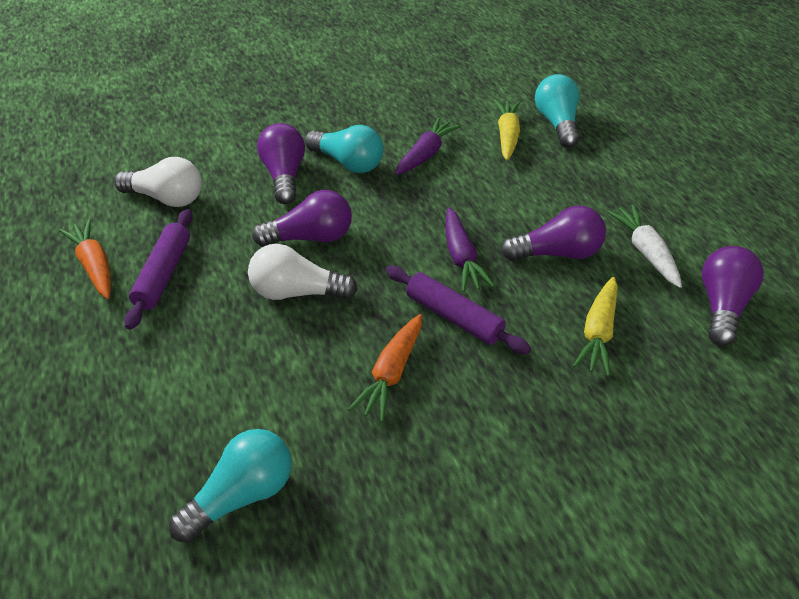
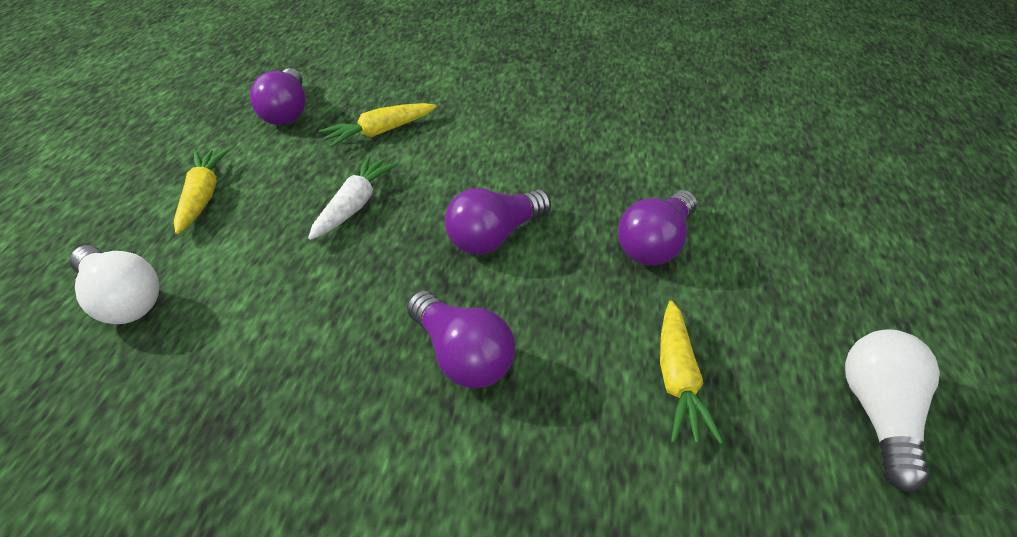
orange carrot: 2 -> 0
purple carrot: 2 -> 0
purple rolling pin: 2 -> 0
turquoise light bulb: 3 -> 0
yellow carrot: 2 -> 3

